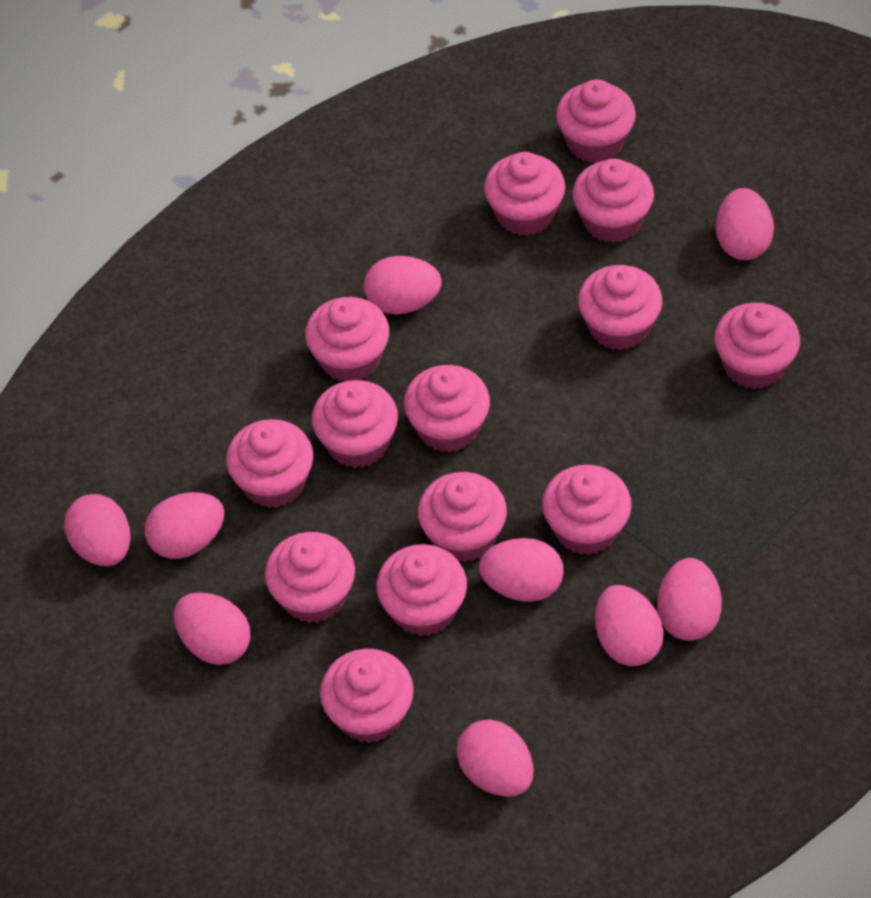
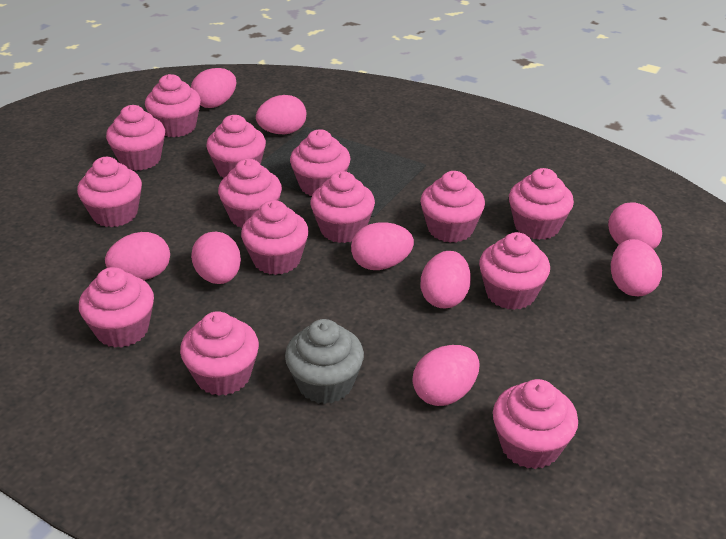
grey cupcake: 0 -> 1

